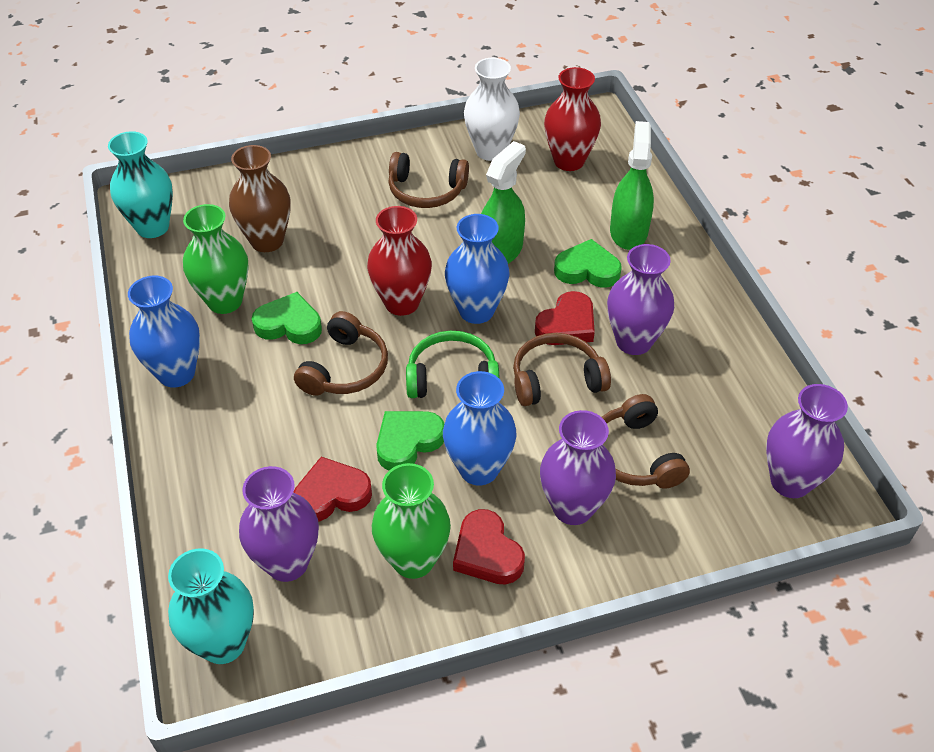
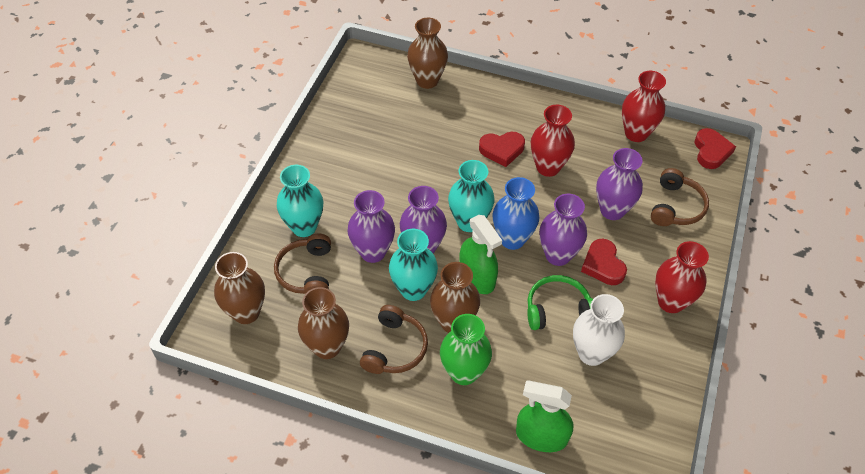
blue vase: 3 -> 1
brown headphones: 4 -> 3
brown vase: 1 -> 4
green heart: 3 -> 0
green vase: 2 -> 1
red vase: 2 -> 3
turquoise vase: 2 -> 3

